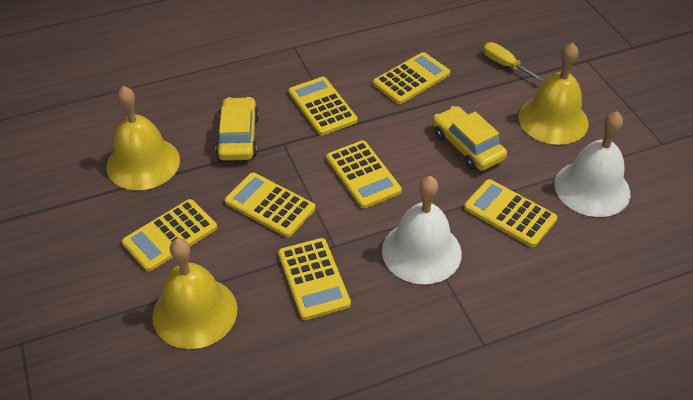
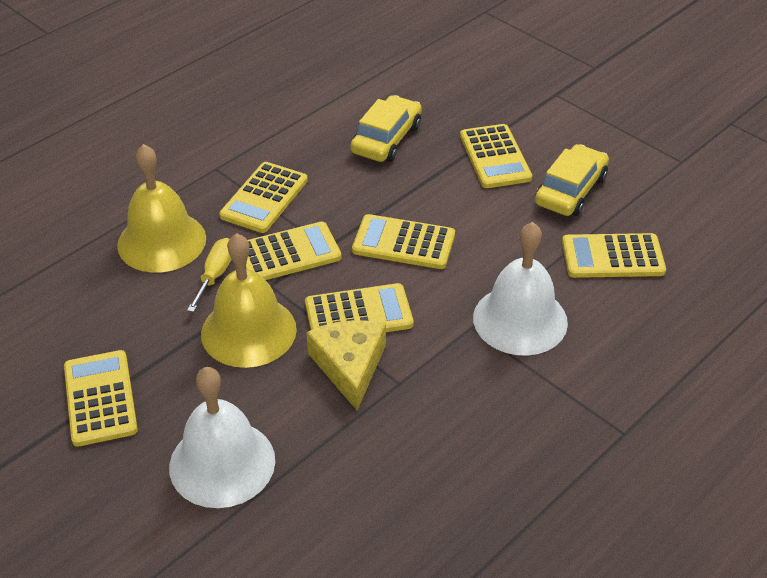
yellow bell: 3 -> 2
yellow cheese: 0 -> 1

